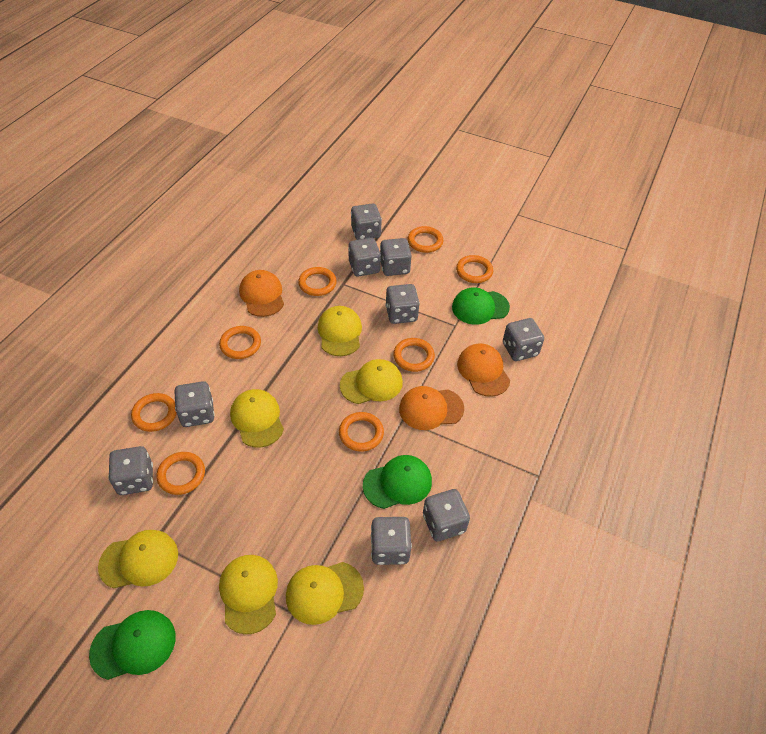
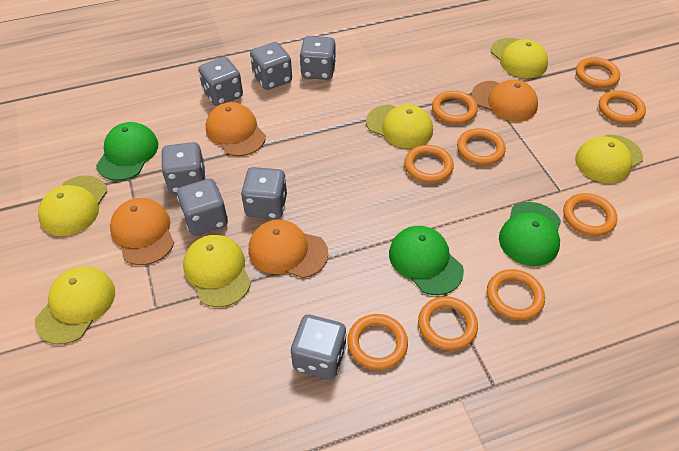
grey dice: 9 -> 7
orange cap: 3 -> 4
orange ring: 8 -> 9

